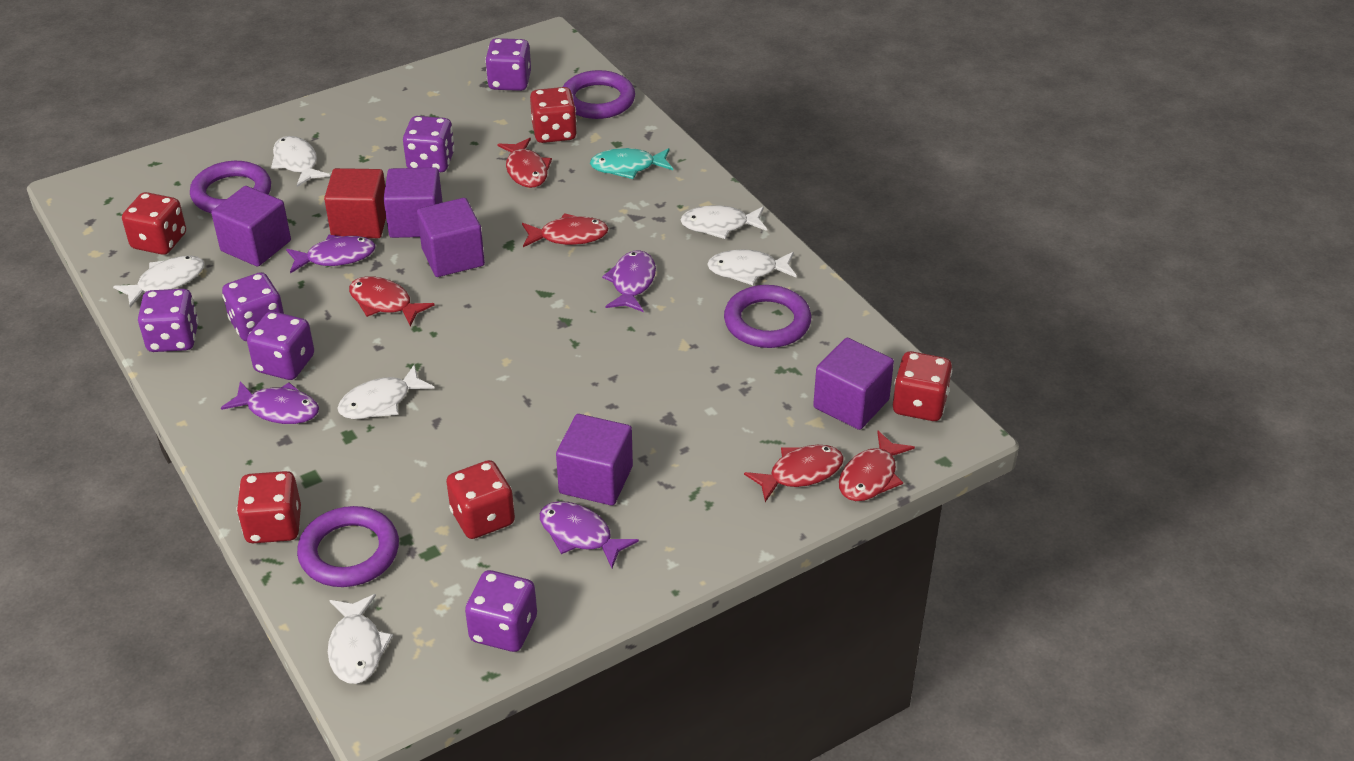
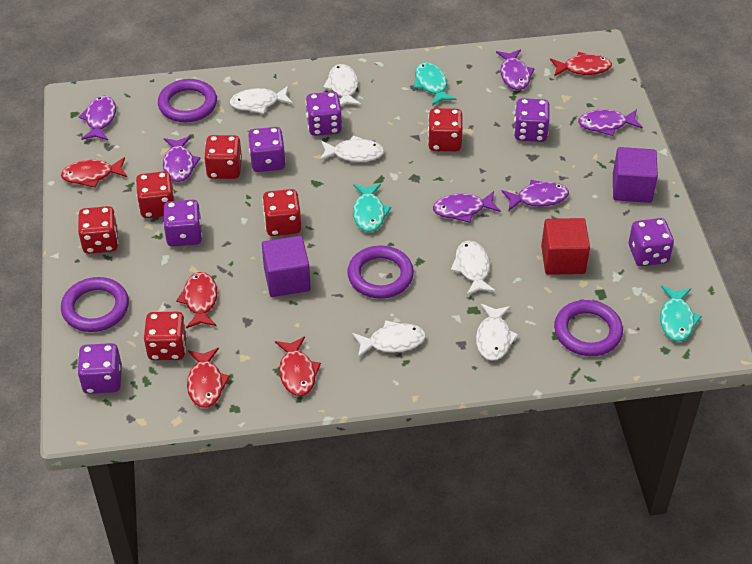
purple cube: 5 -> 2
purple fish: 4 -> 6
red dice: 5 -> 6
turquoise fish: 1 -> 3

